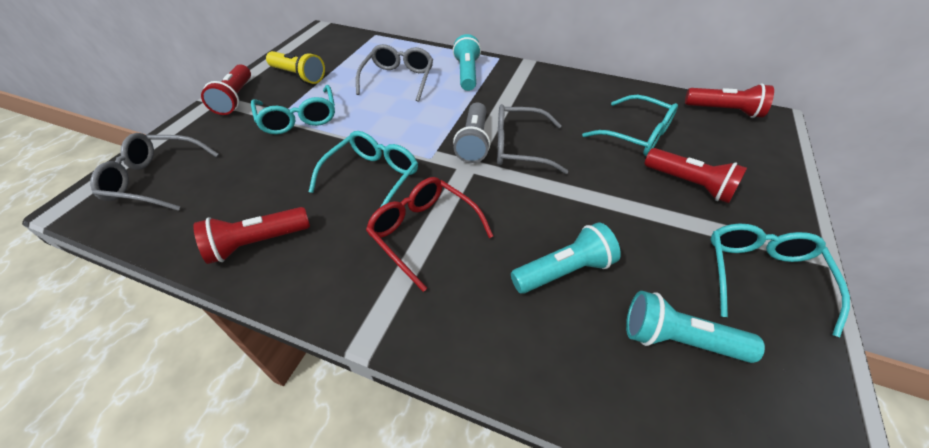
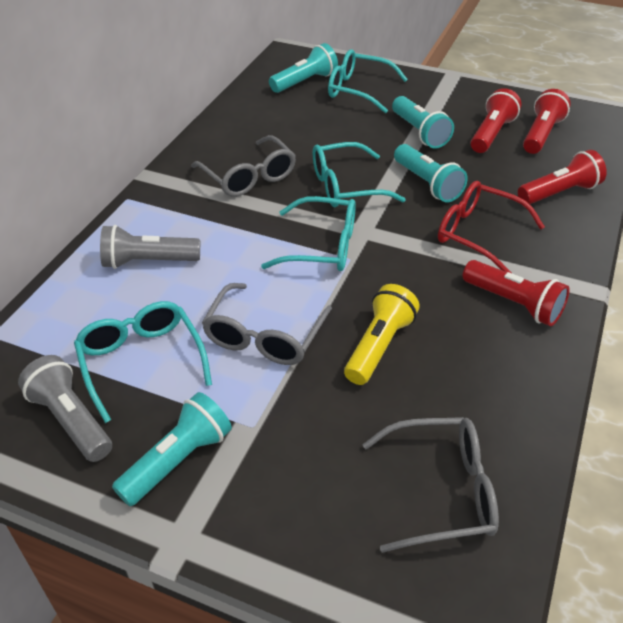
grey flashlight: 1 -> 2
turquoise flashlight: 3 -> 4

